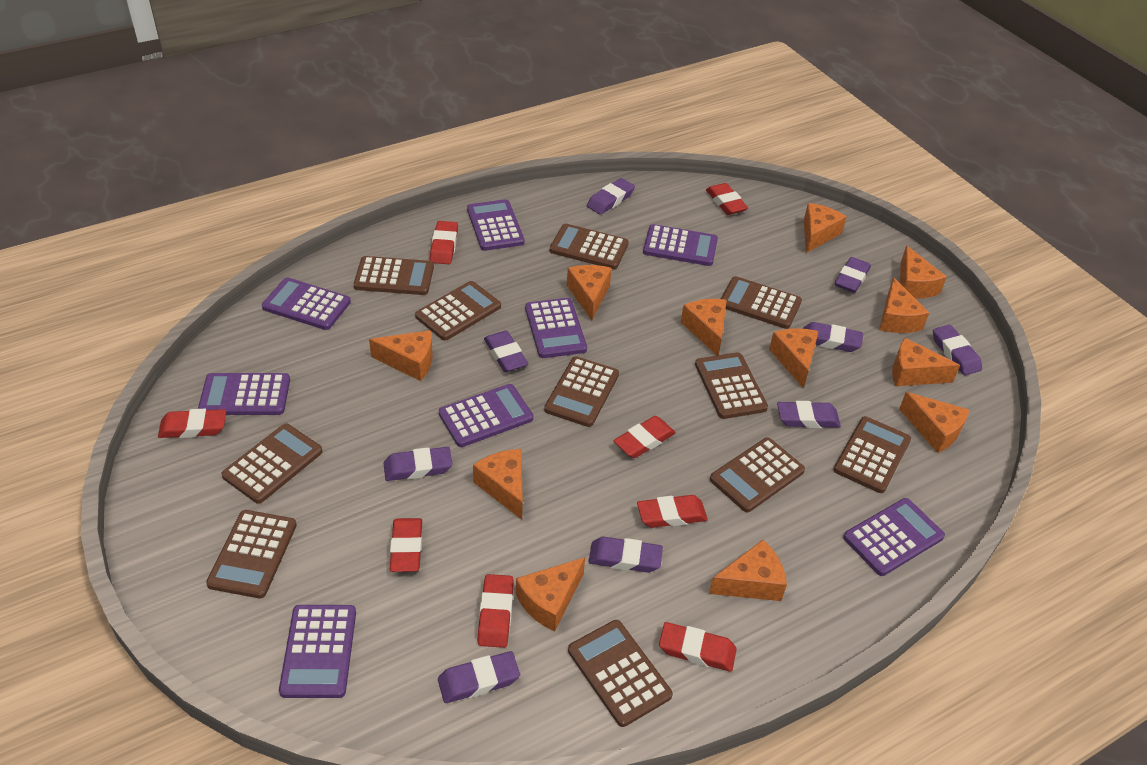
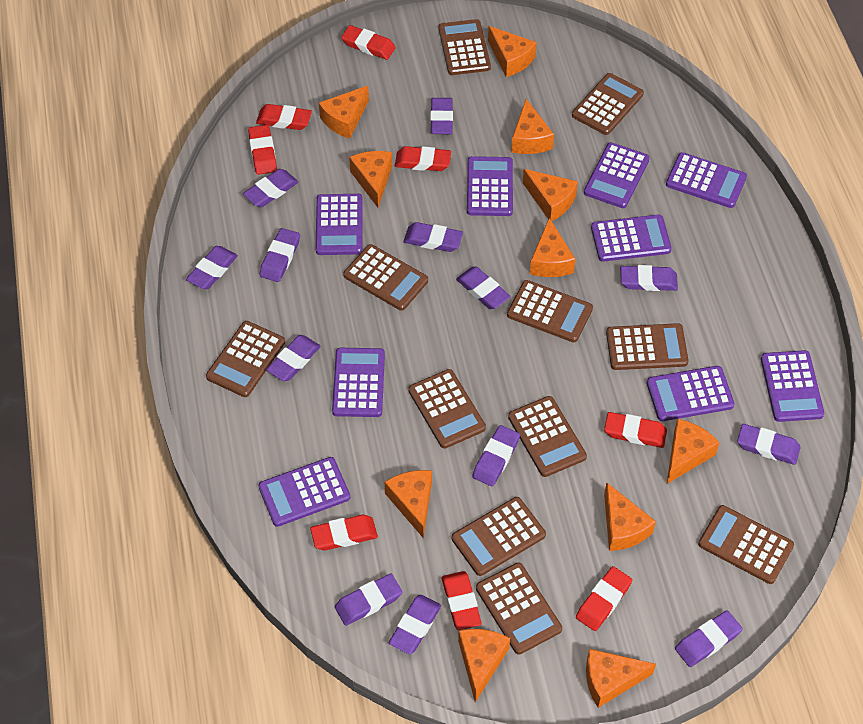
orange cheese: 12 -> 11
purple calculator: 8 -> 9
purple eraser: 9 -> 13

